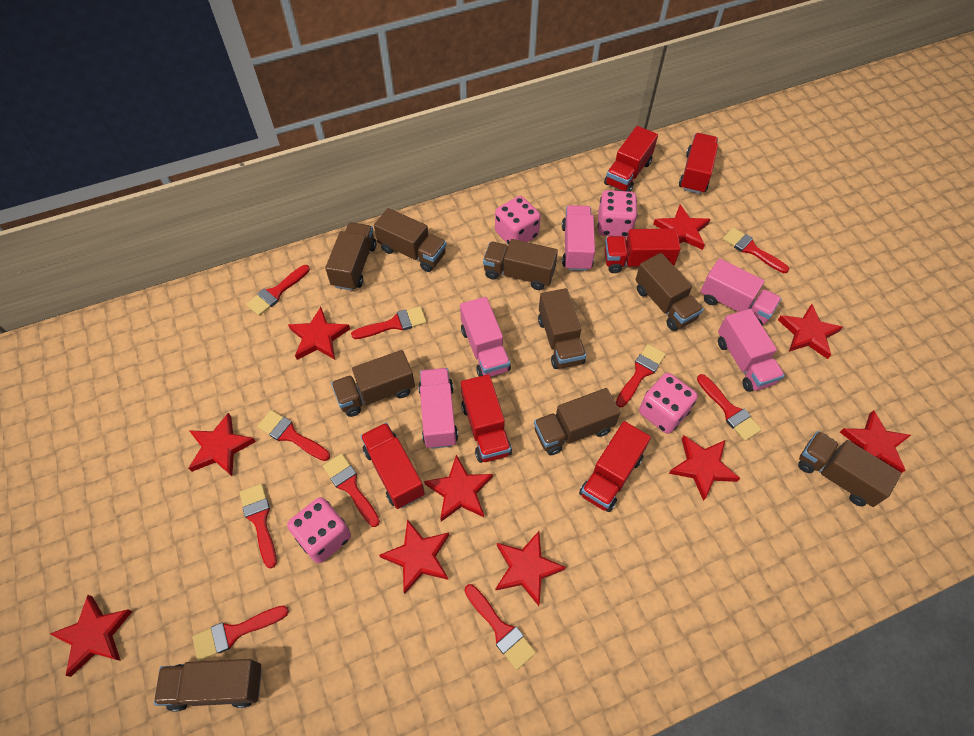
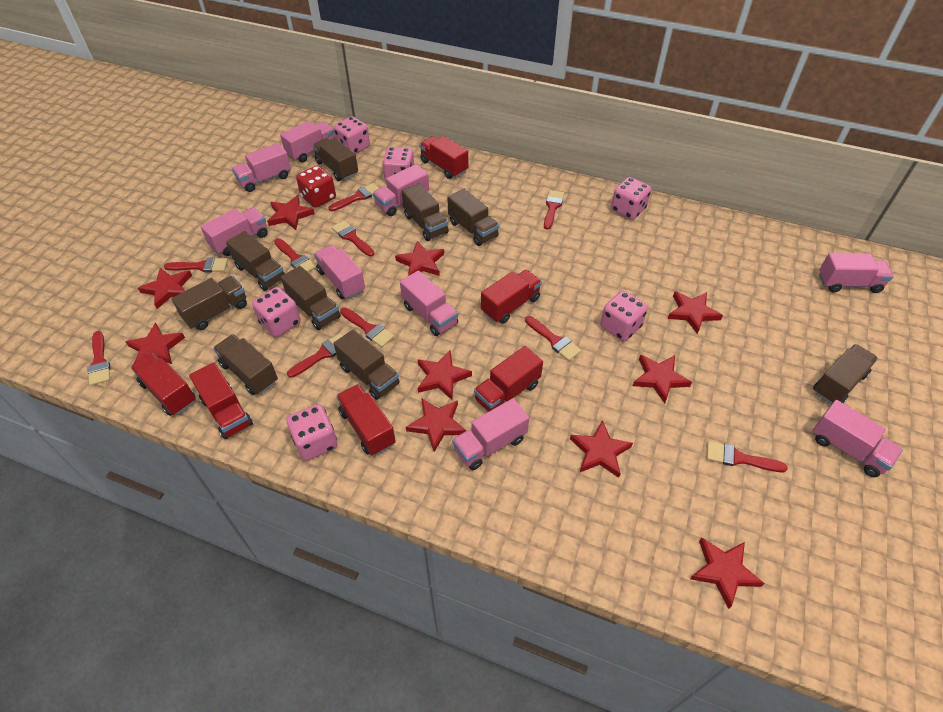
pink dice: 4 -> 6
pink truck: 5 -> 9
red dice: 0 -> 1

